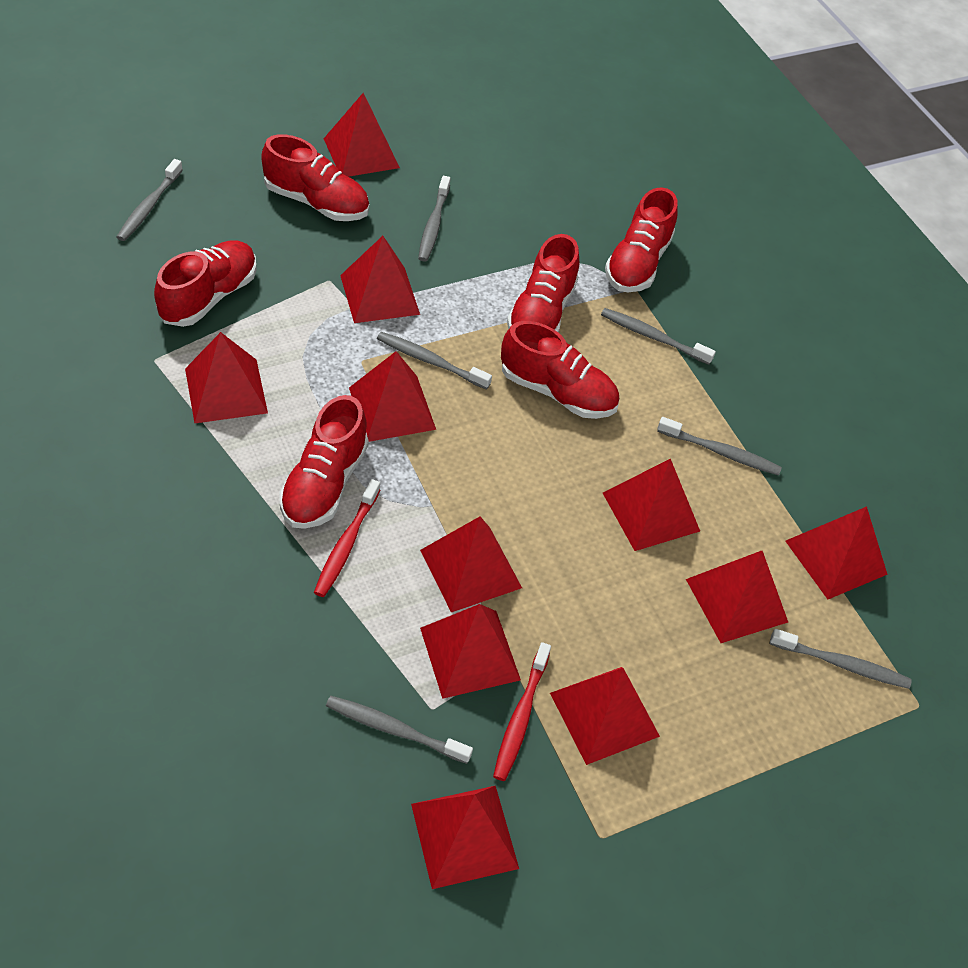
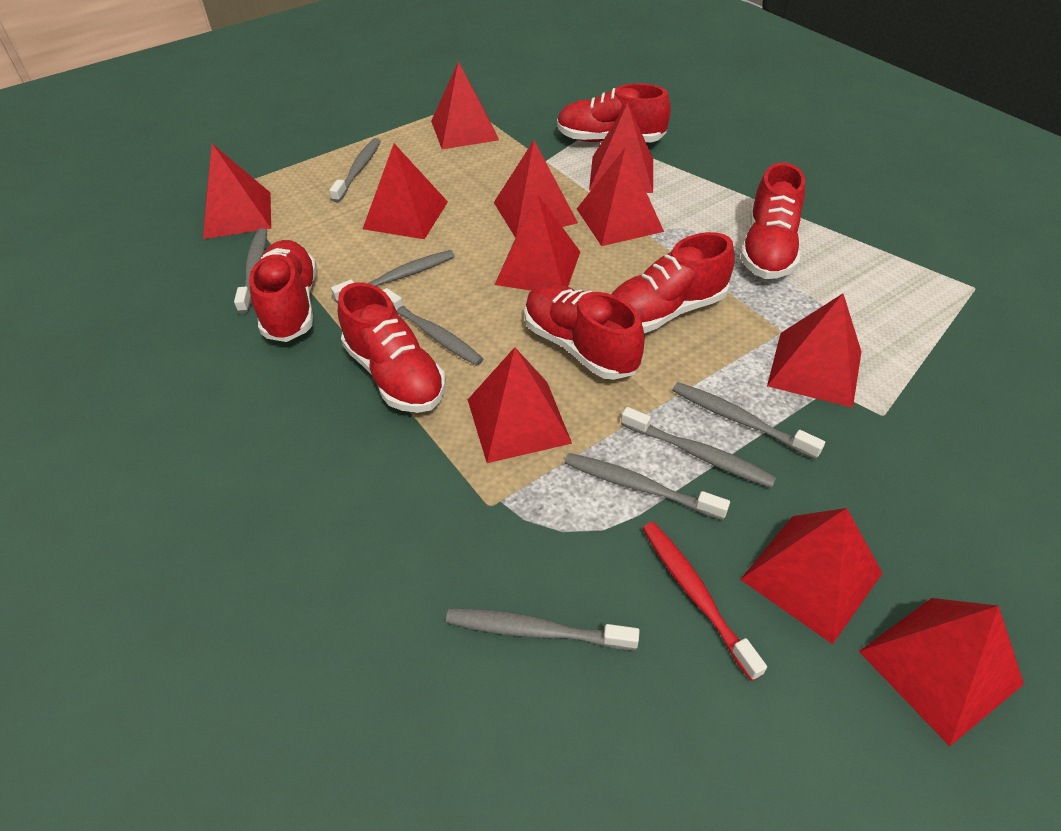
grey toothbrush: 7 -> 8
red toothbrush: 2 -> 1

